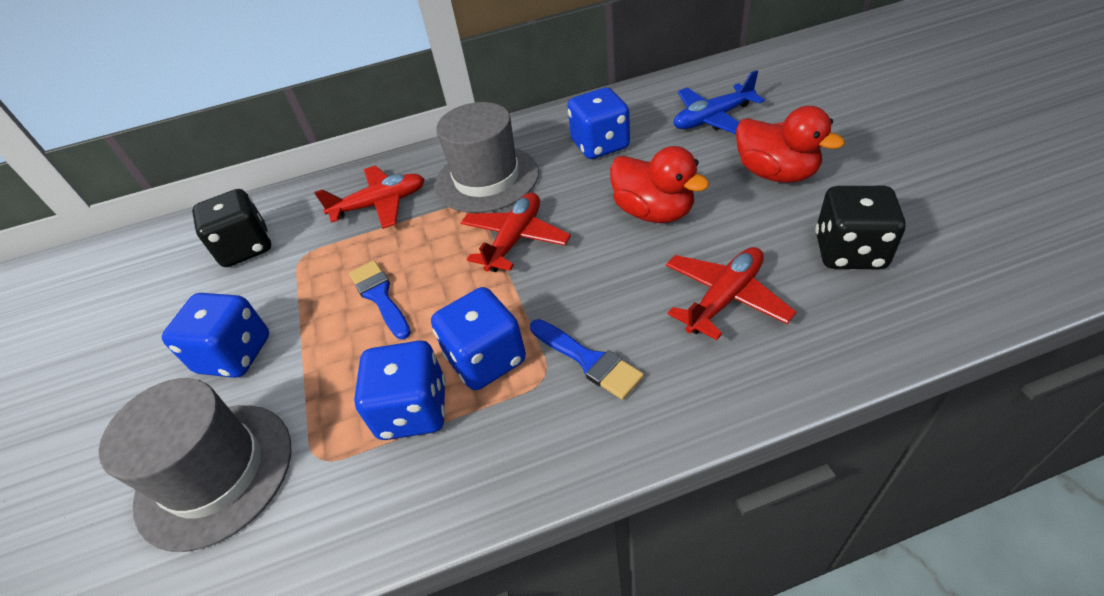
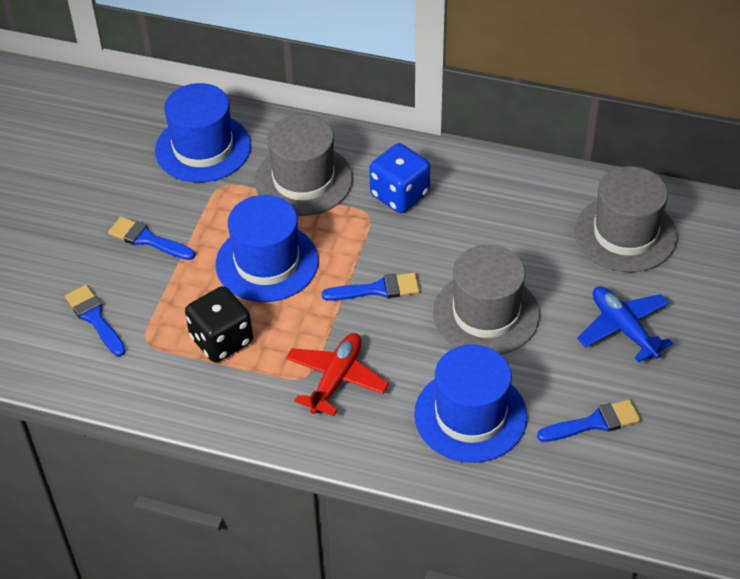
black dice: 2 -> 1
blue brush: 2 -> 4
blue dice: 4 -> 1
blue hat: 0 -> 3
grey hat: 2 -> 3
red duck: 2 -> 0
red plane: 3 -> 1

